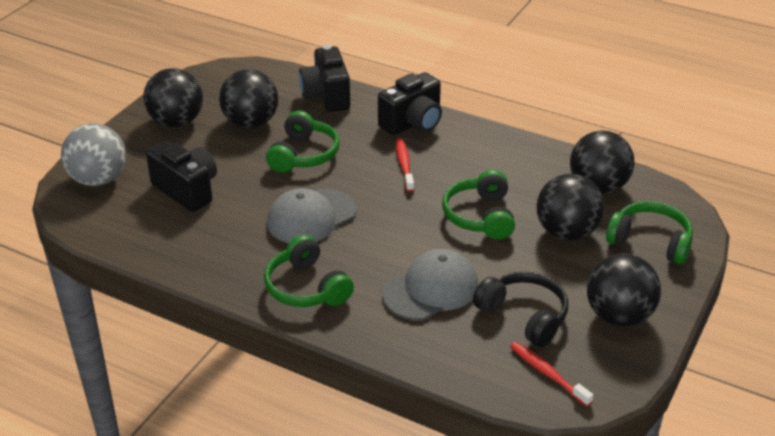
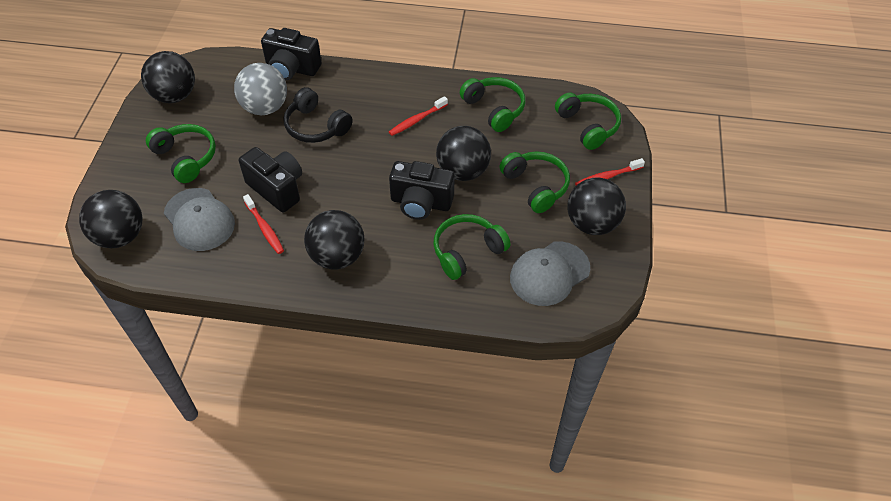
green headphones: 4 -> 5
red toothbrush: 2 -> 3

